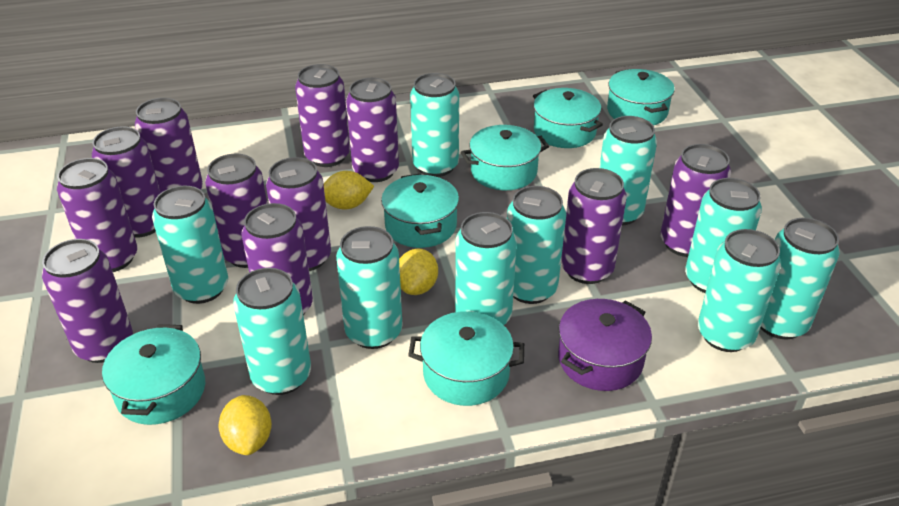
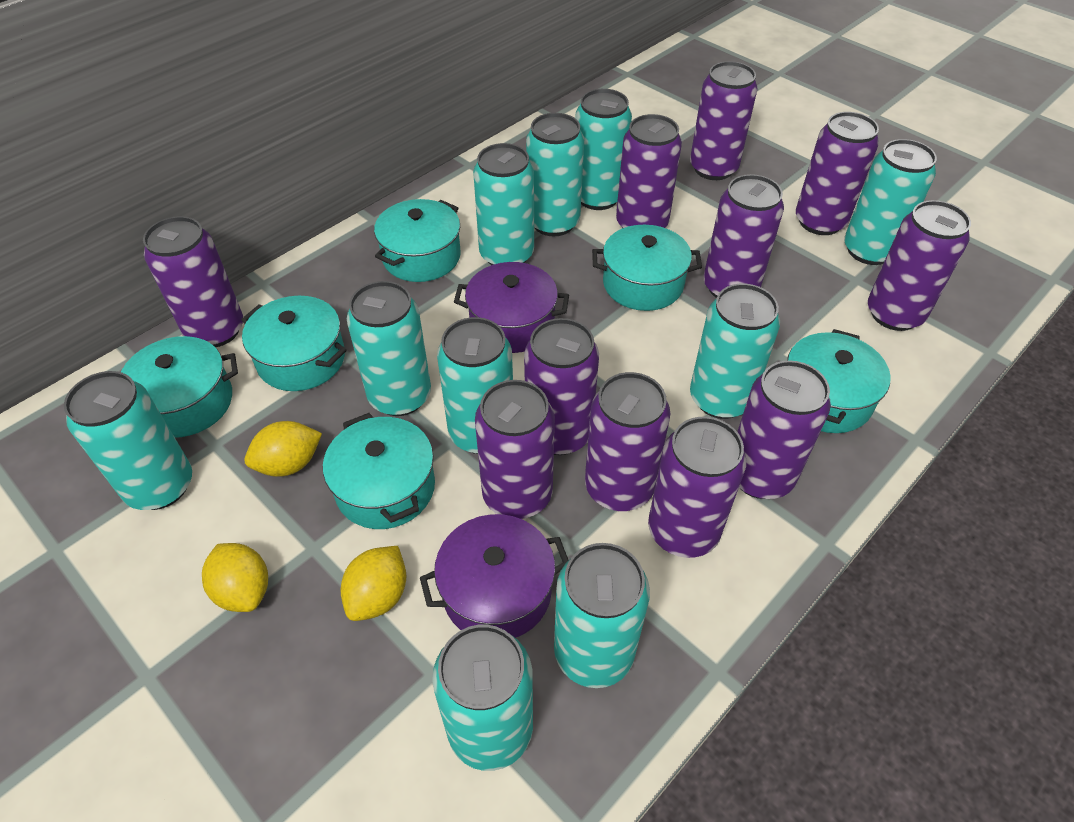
purple pot: 1 -> 2

